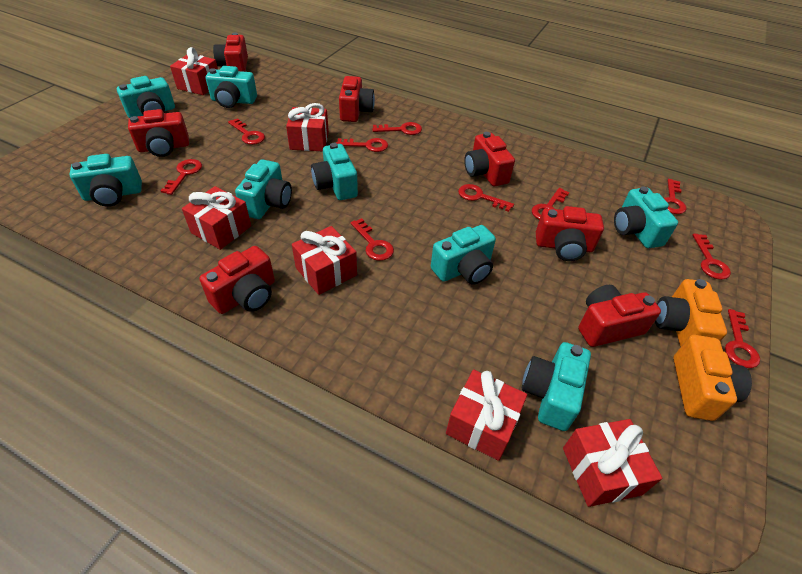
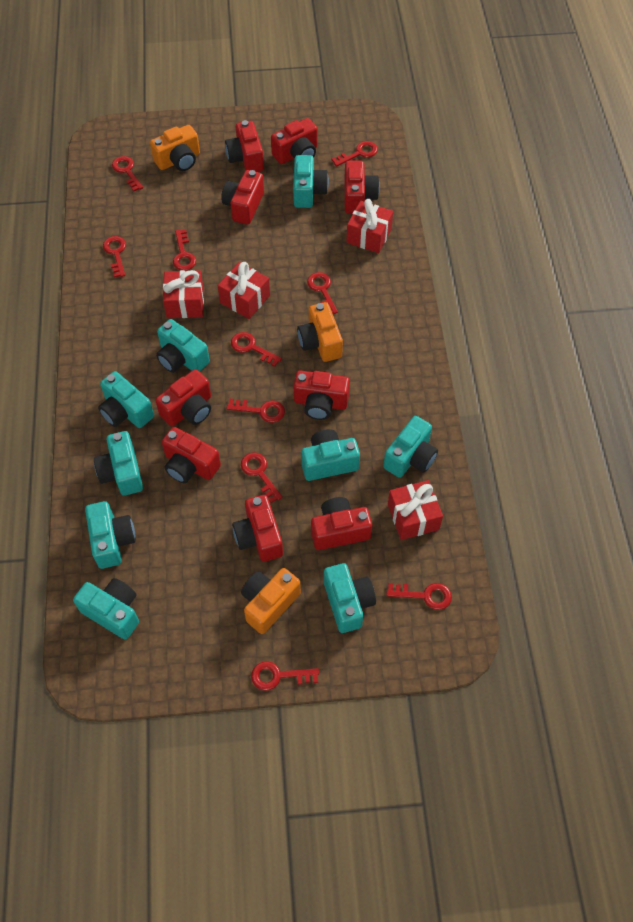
orange camera: 2 -> 3
red camera: 7 -> 9
red gift: 6 -> 4
turquoise camera: 8 -> 9

